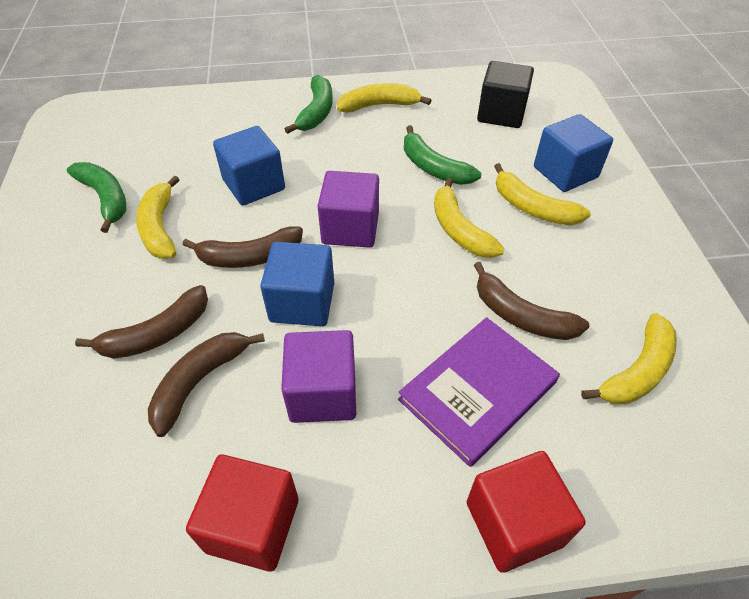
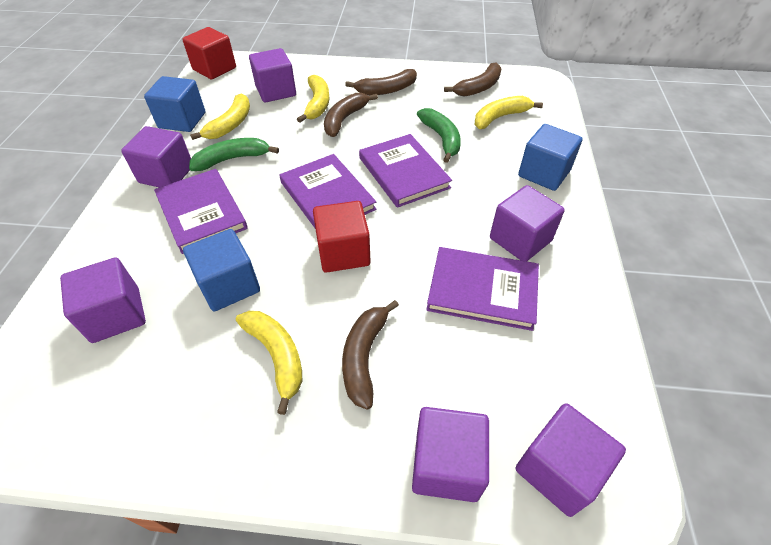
black cube: 1 -> 0
green banana: 3 -> 2
purple book: 1 -> 4
purple cube: 2 -> 6
yellow banana: 5 -> 4

